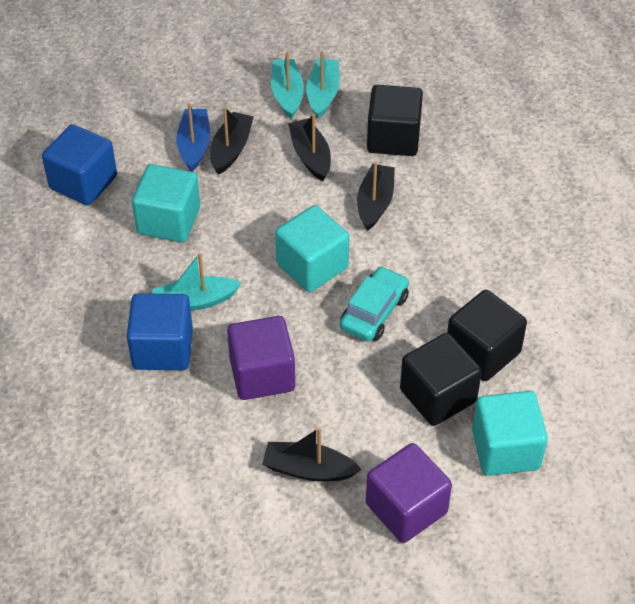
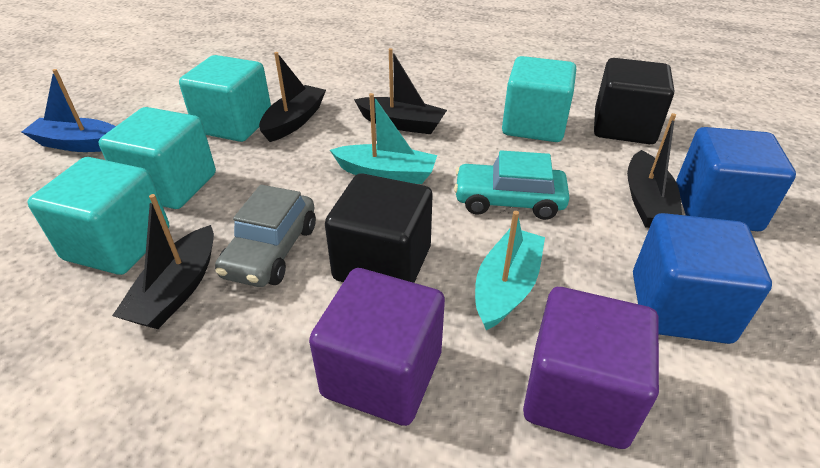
black cube: 3 -> 2
grey car: 0 -> 1
turquoise boat: 3 -> 2
turquoise cube: 3 -> 4

